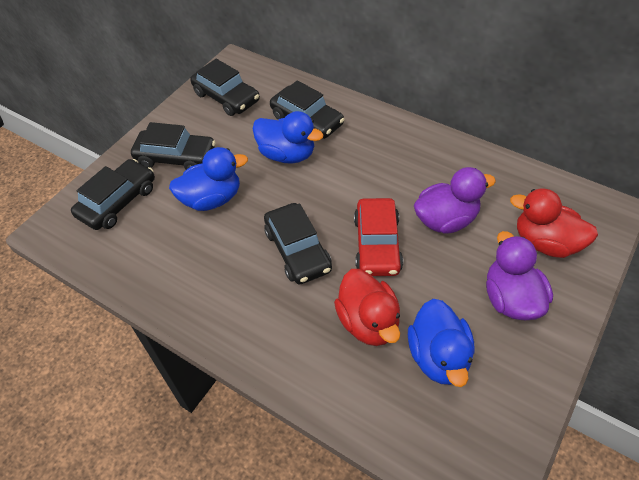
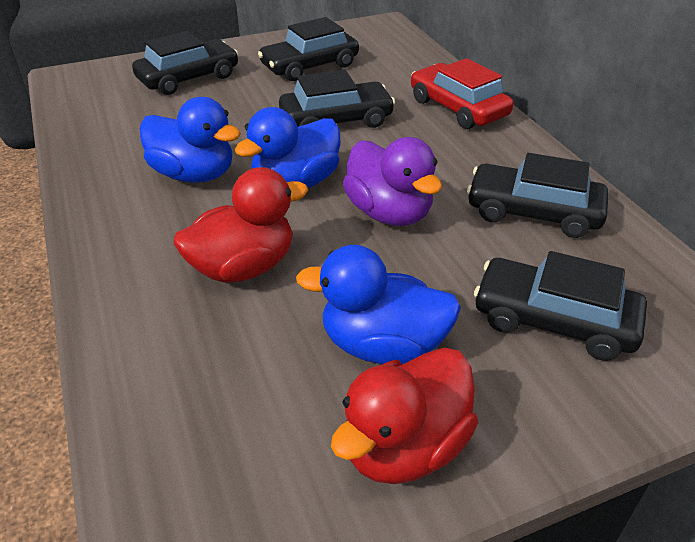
purple duck: 2 -> 1

